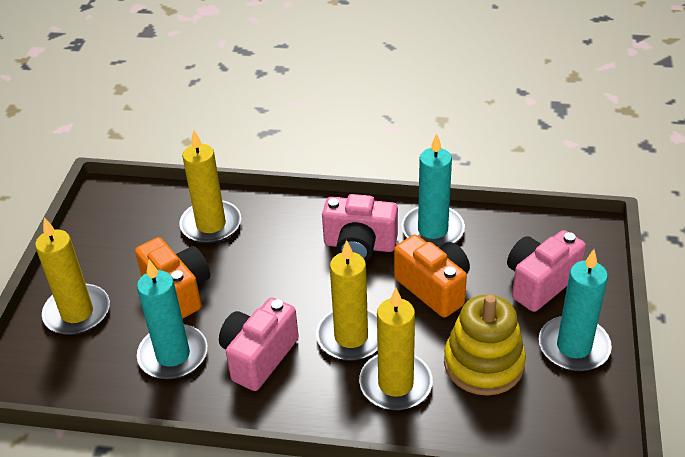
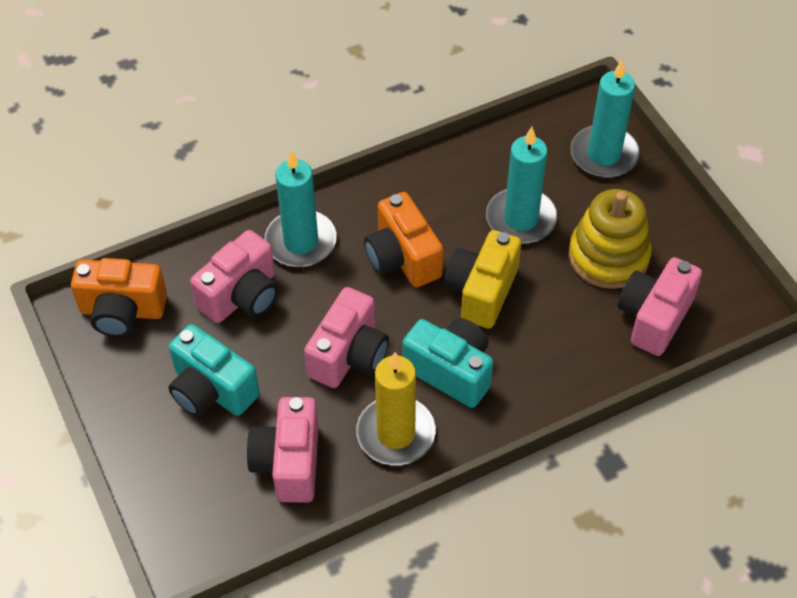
pink camera: 3 -> 4
turquoise camera: 0 -> 2
yellow camera: 0 -> 1
yellow candle: 4 -> 1

